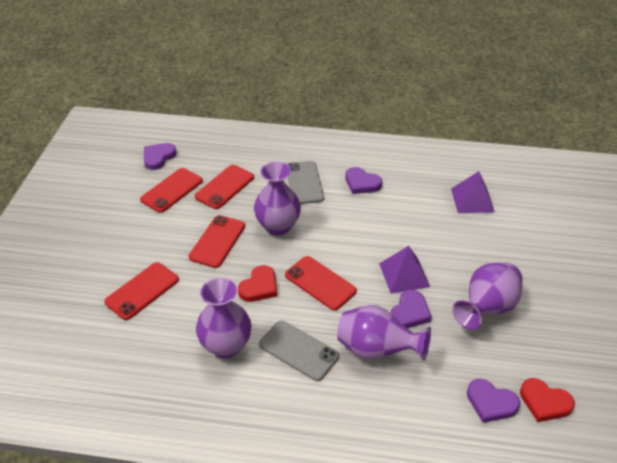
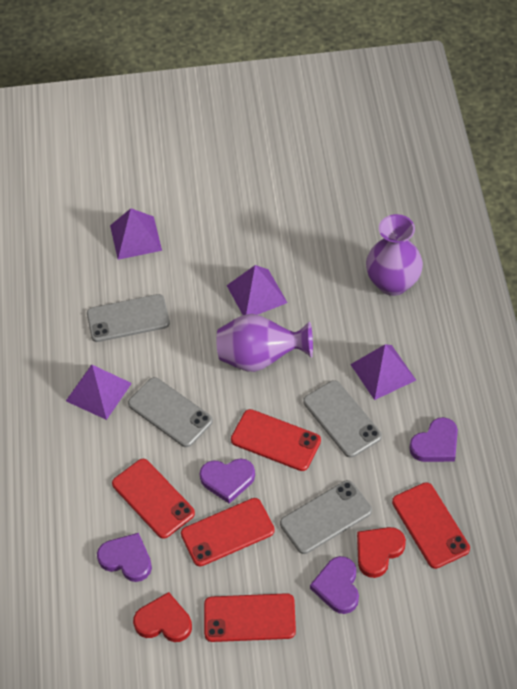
grey phone: 2 -> 4
purple pyramid: 2 -> 4
purple vase: 4 -> 2

